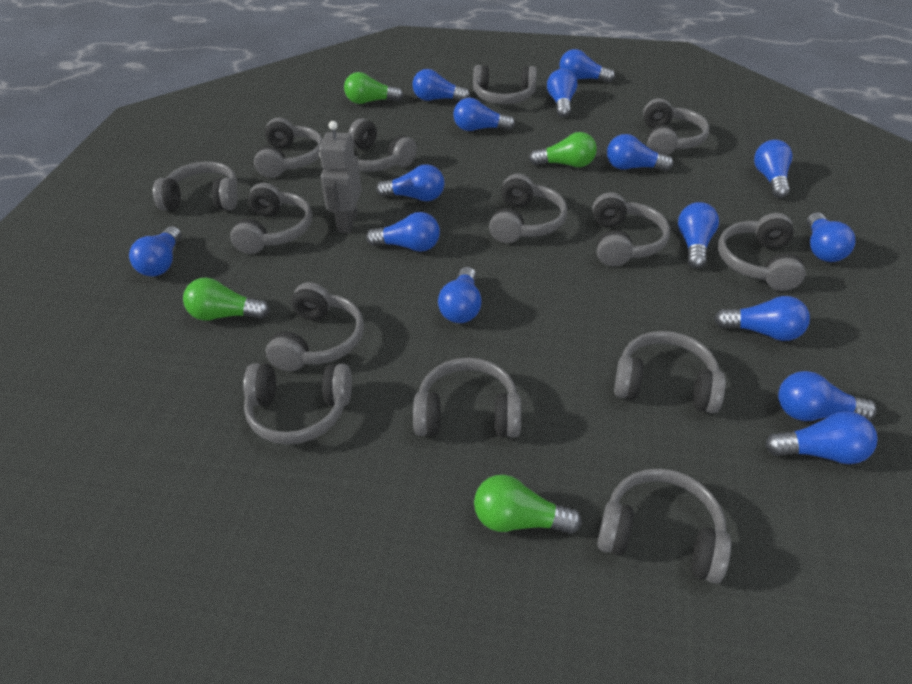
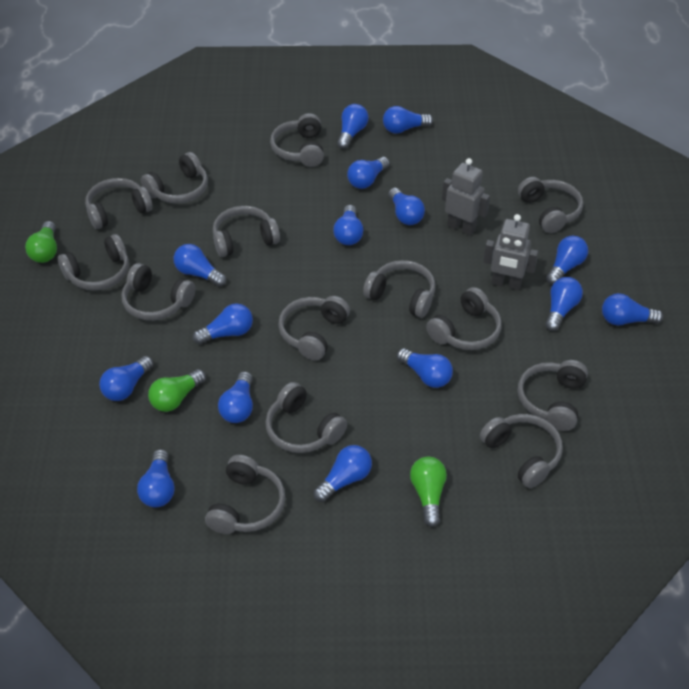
green light bulb: 4 -> 3
grey robot: 1 -> 2

